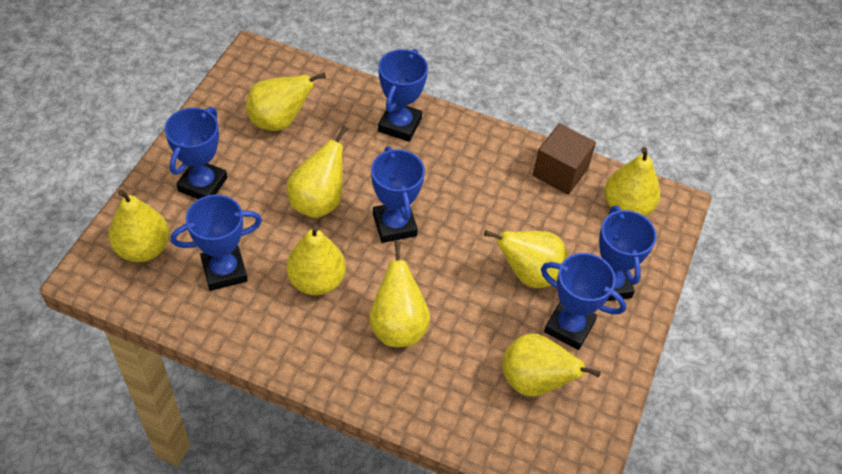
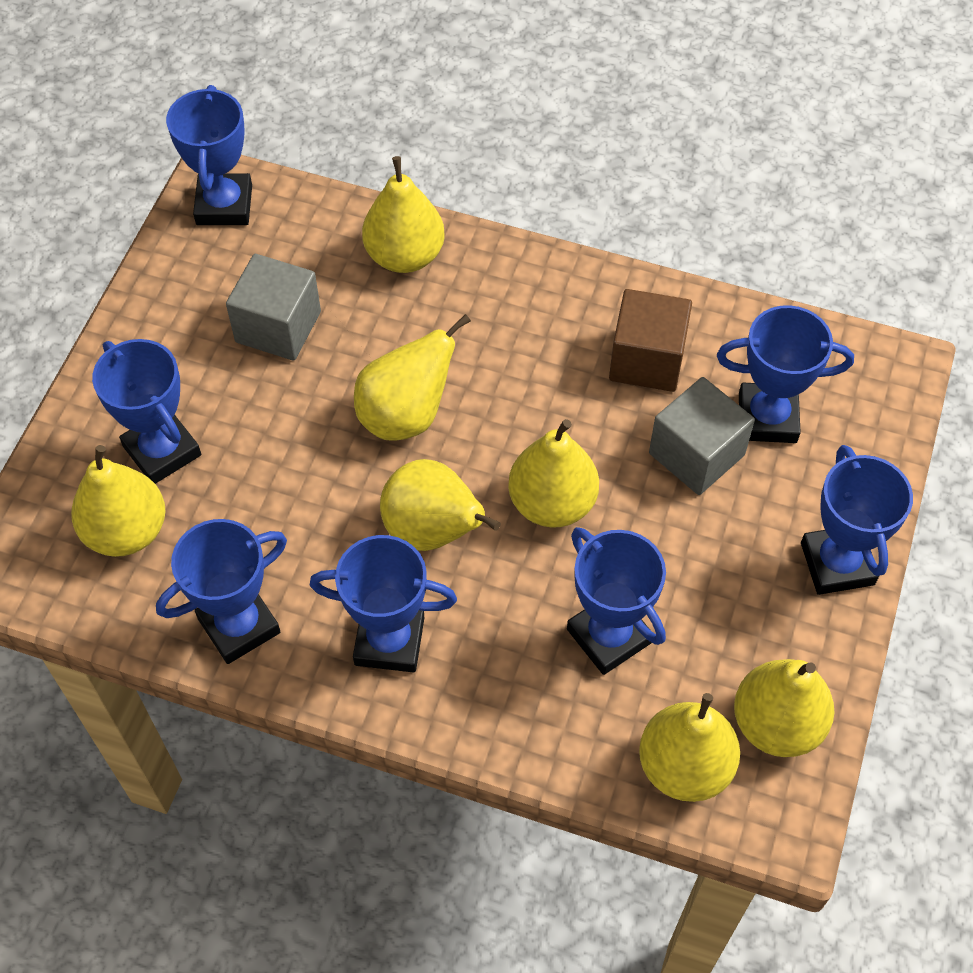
blue trophy: 6 -> 7
grey cube: 0 -> 2
yellow pear: 8 -> 7

